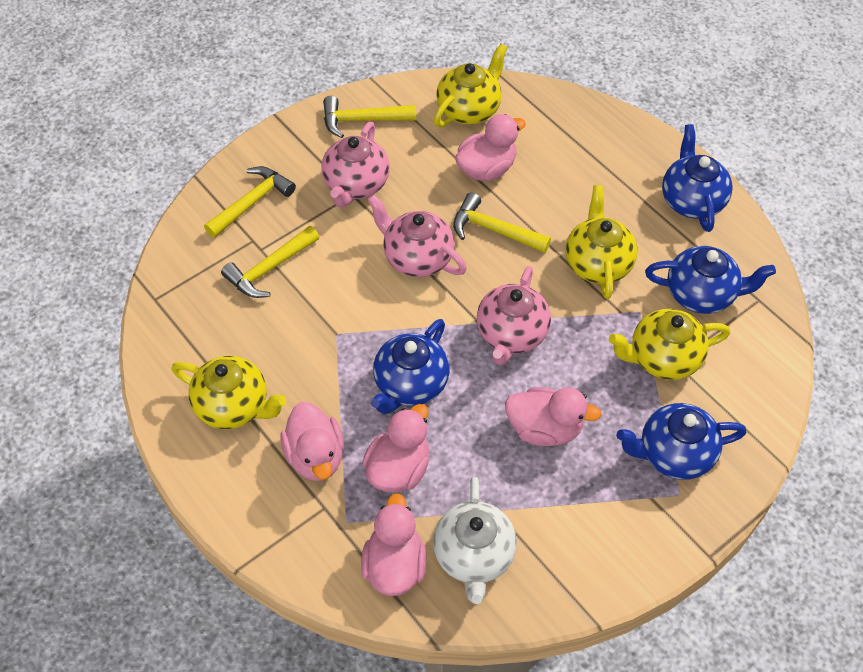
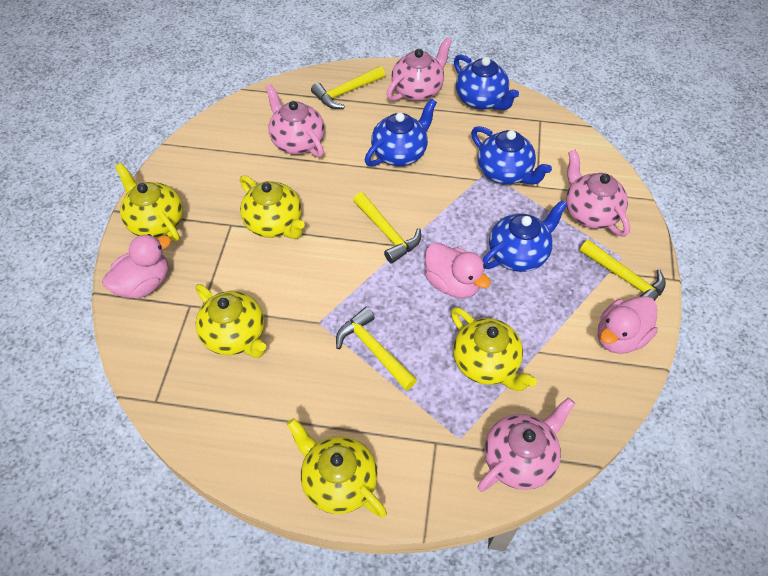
pink duck: 5 -> 3
pink teapot: 3 -> 4
white teapot: 1 -> 0
yellow teapot: 4 -> 5

